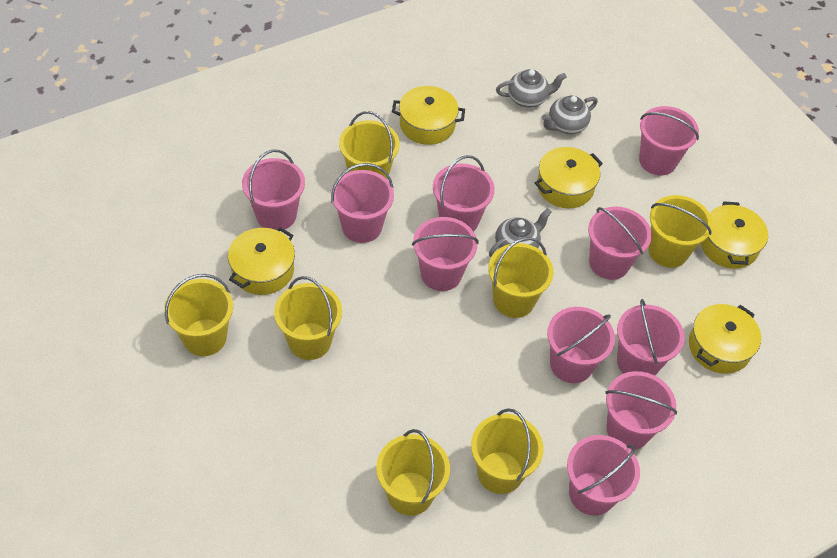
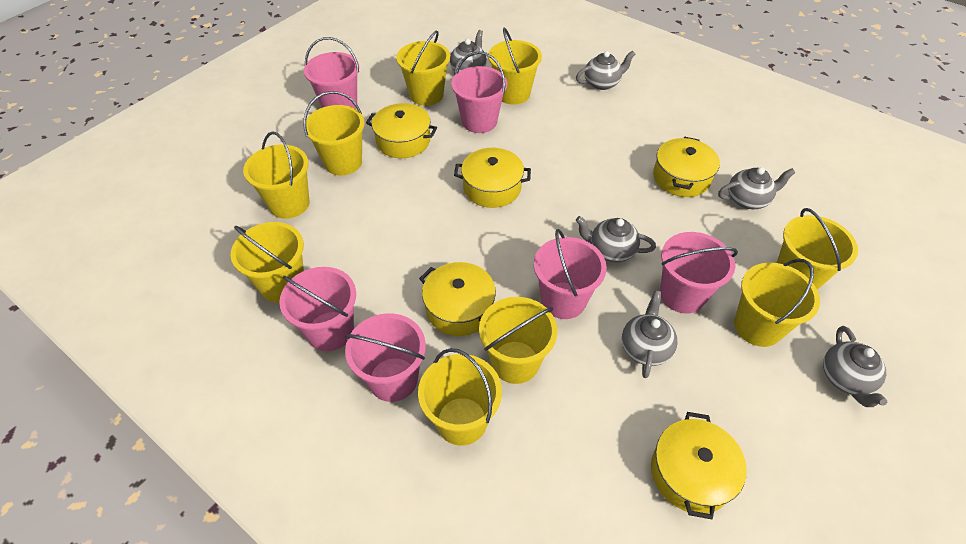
grey teapot: 3 -> 6
pink bucket: 10 -> 6
yellow bucket: 7 -> 9

